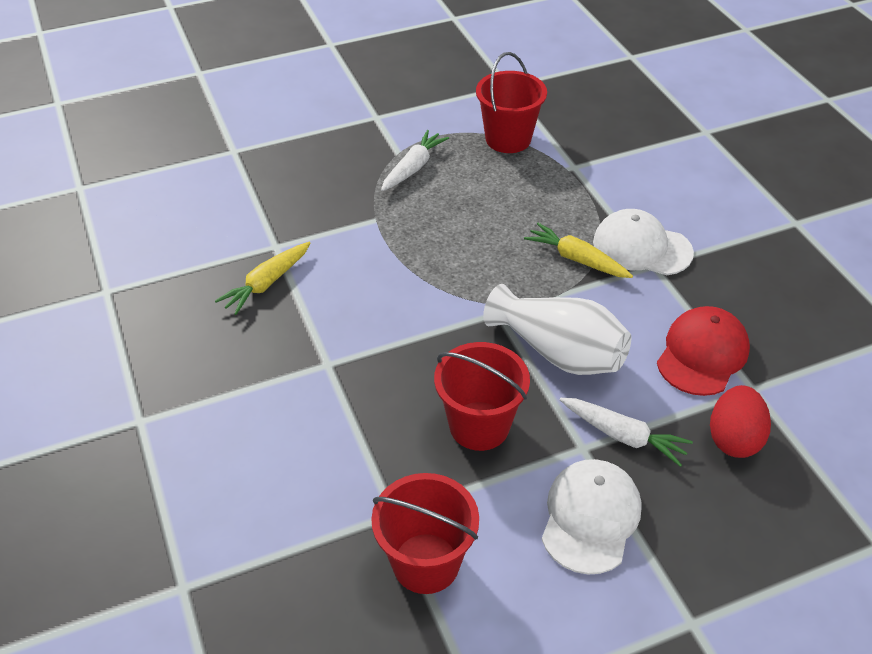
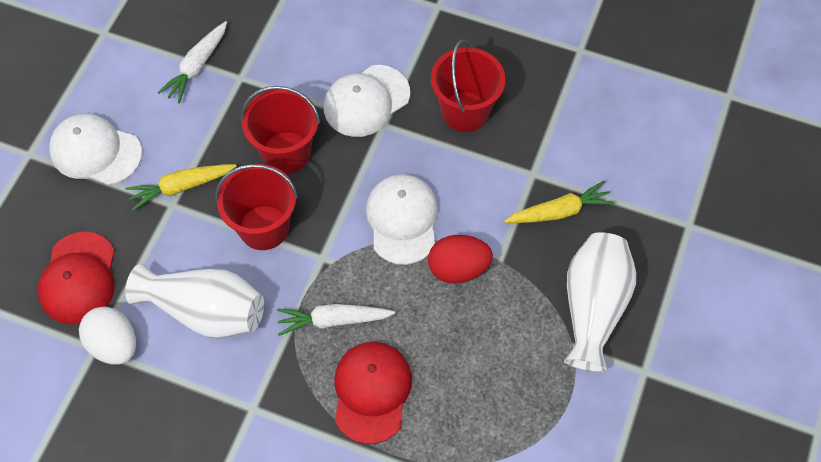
red cap: 1 -> 2
white cap: 2 -> 3
white egg: 0 -> 1
white vase: 1 -> 2

